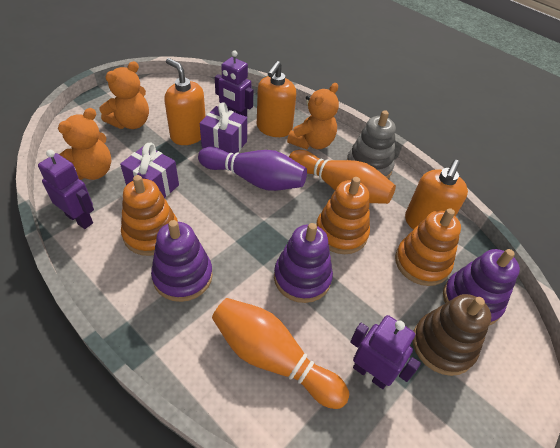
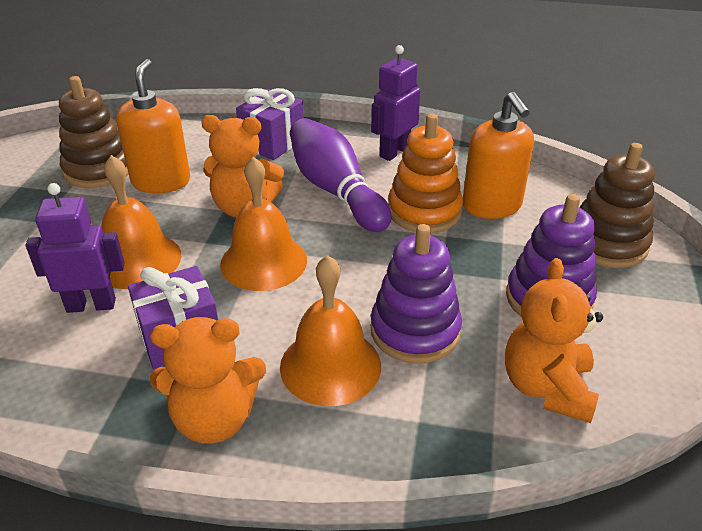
brown stacking toy: 1 -> 2
grey stacking toy: 1 -> 0
orange bell: 0 -> 3
orange bowling pin: 2 -> 0
orange soap dispenser: 3 -> 2
orange stacking toy: 3 -> 1
purple robot: 3 -> 2
purple stacking toy: 3 -> 2

